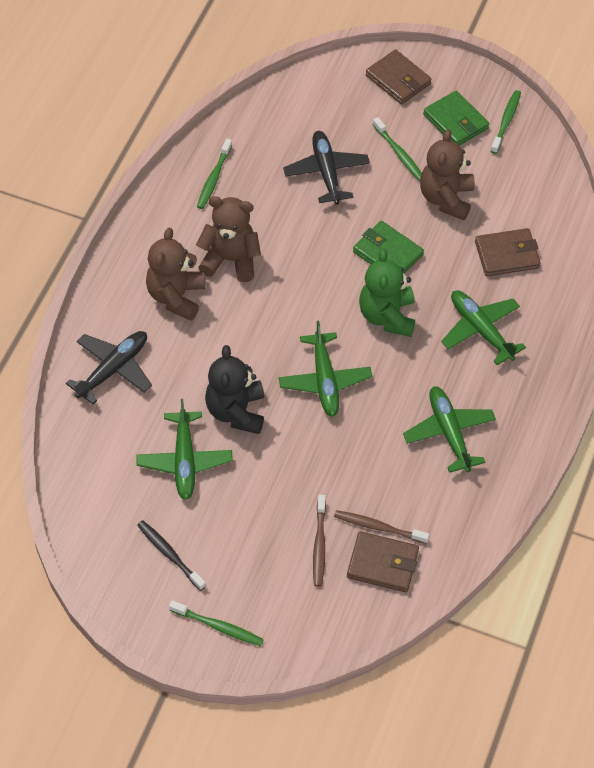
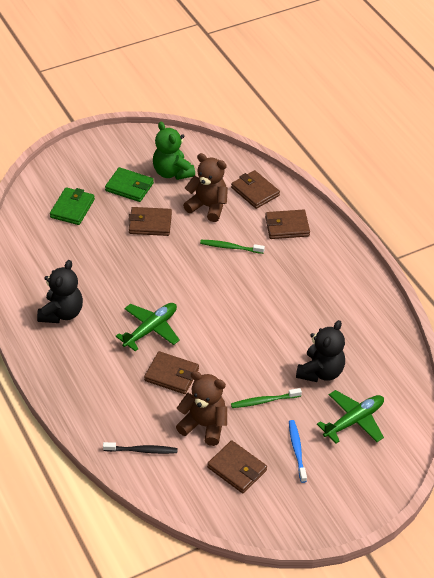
black plane: 2 -> 0
black teddy bear: 1 -> 2
blue toothbrush: 0 -> 1
brown teddy bear: 3 -> 2
brown toothbrush: 2 -> 0
brown wallet: 3 -> 5
green plane: 4 -> 2
green toothbrush: 4 -> 2

